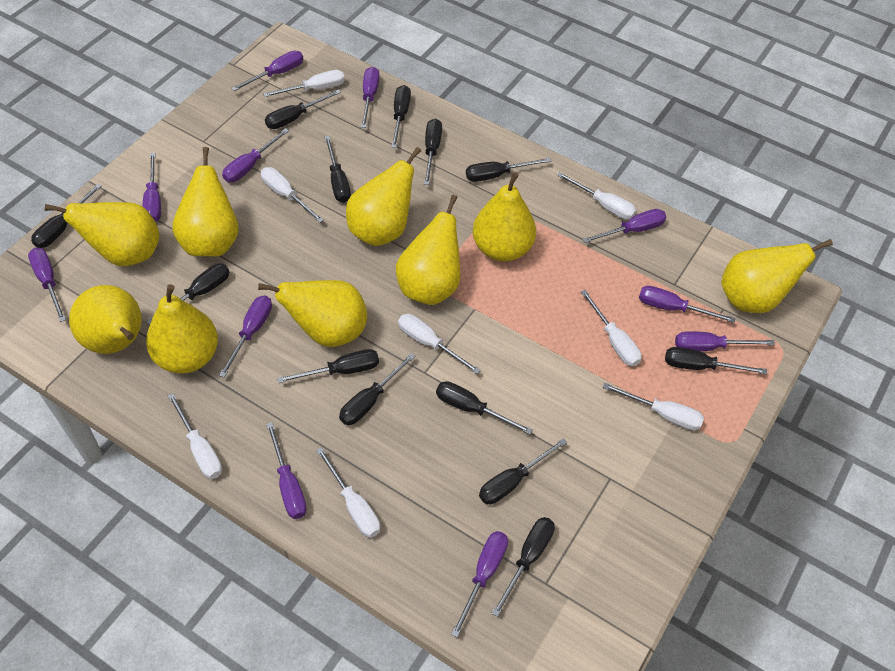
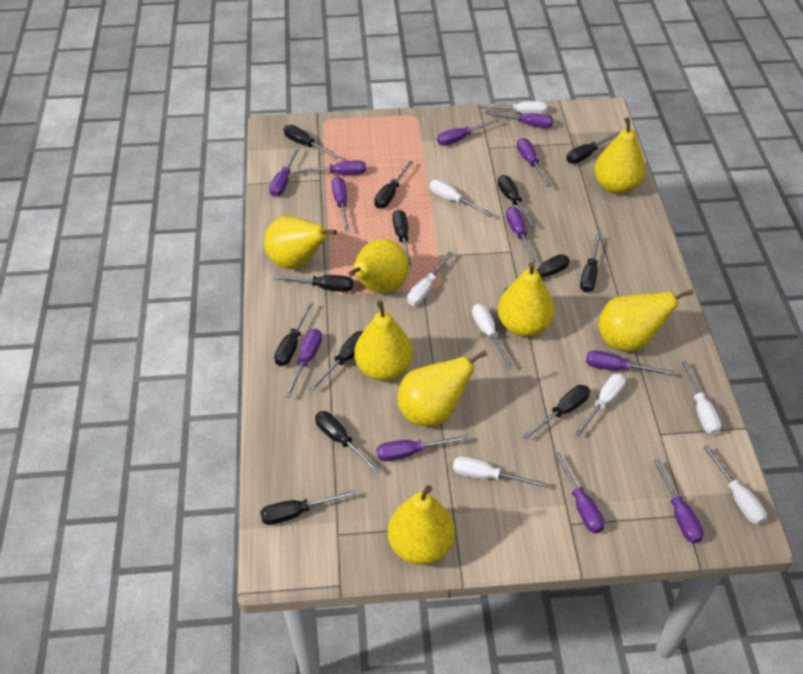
purple screwdriver: 11 -> 12
yellow pear: 9 -> 8

